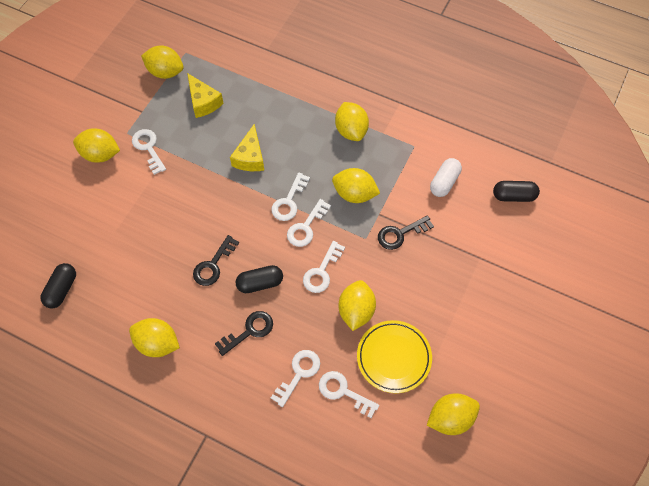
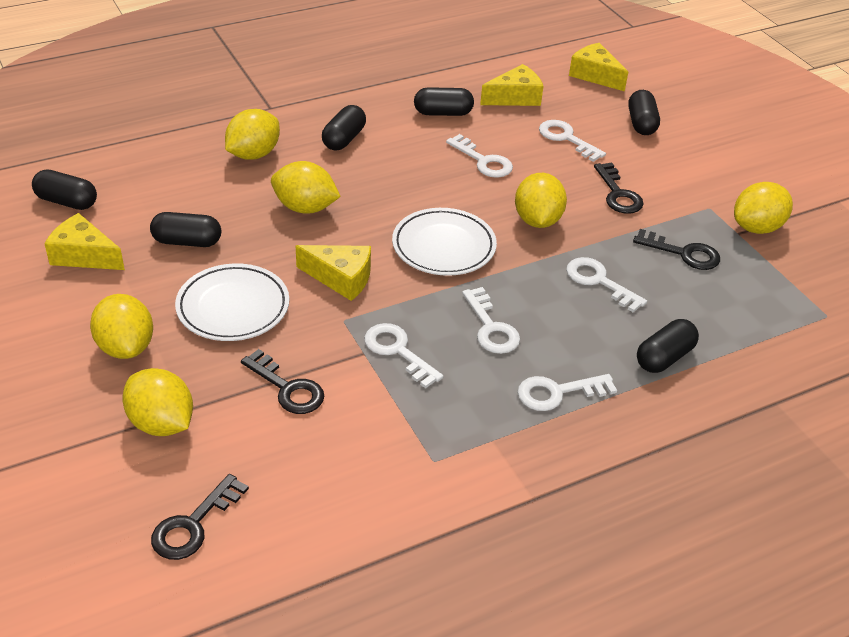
black capsule: 3 -> 6
black key: 3 -> 4
white capsule: 1 -> 0
white plate: 0 -> 2
yellow cheese: 2 -> 4
yellow lemon: 7 -> 6
yellow plate: 1 -> 0

